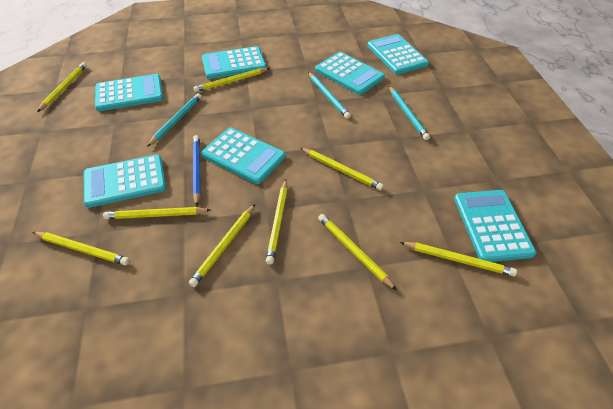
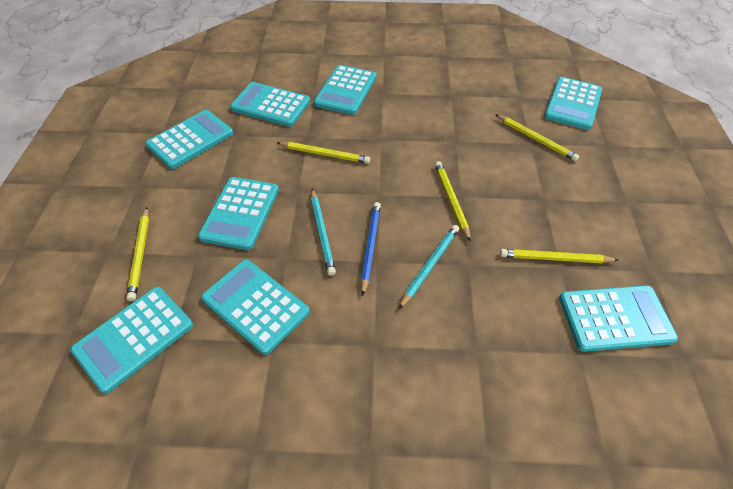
turquoise calculator: 7 -> 8
turquoise pencil: 3 -> 2
yellow pencil: 9 -> 5

